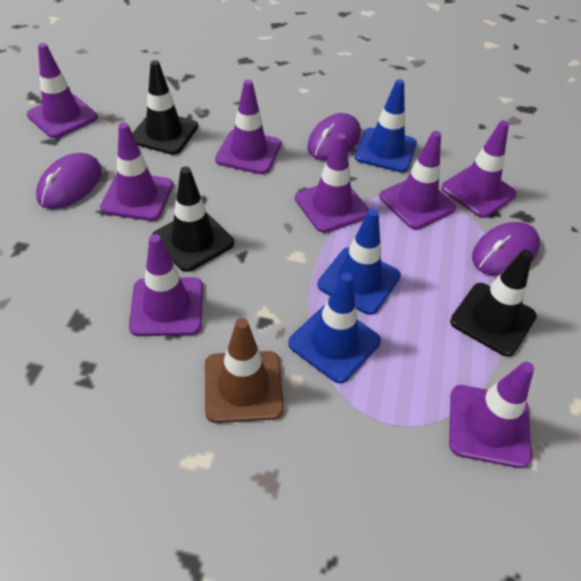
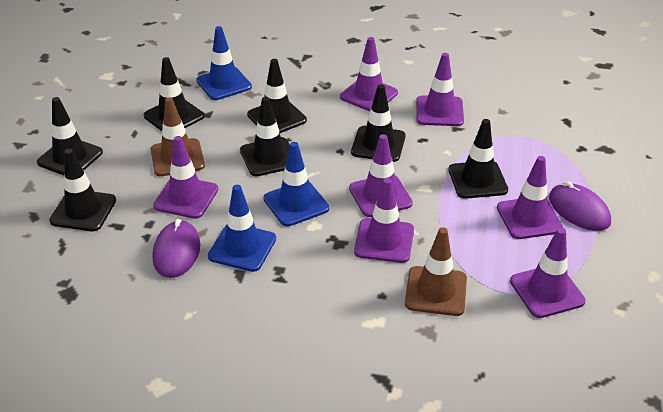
black traffic cone: 3 -> 7
brown traffic cone: 1 -> 2
purple mouse: 3 -> 2
purple traffic cone: 8 -> 7

